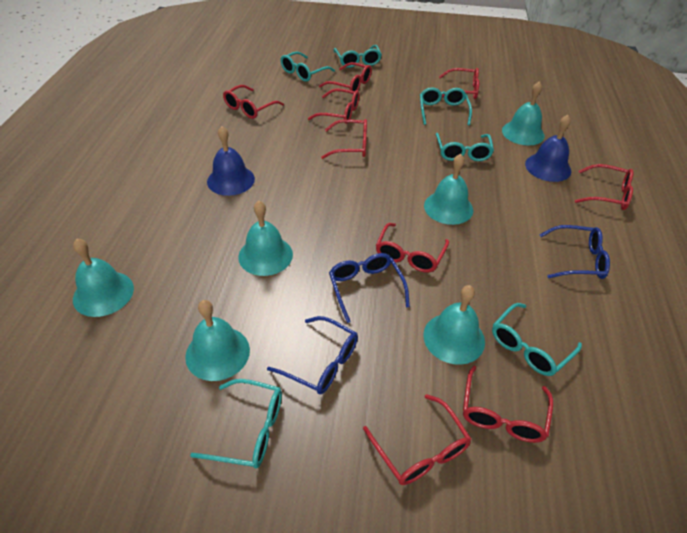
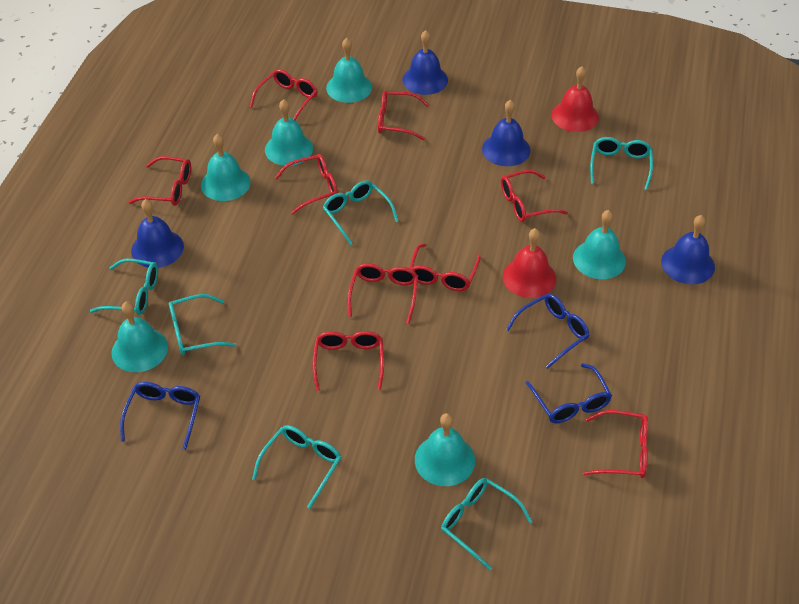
blue bell: 2 -> 4
red bell: 0 -> 2

